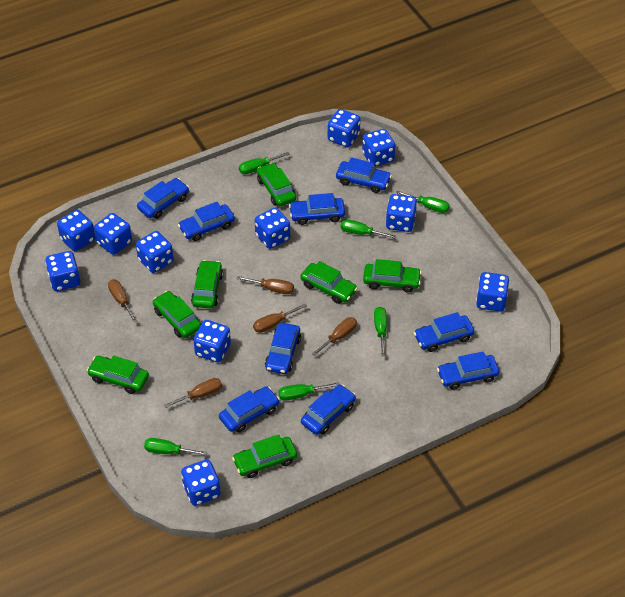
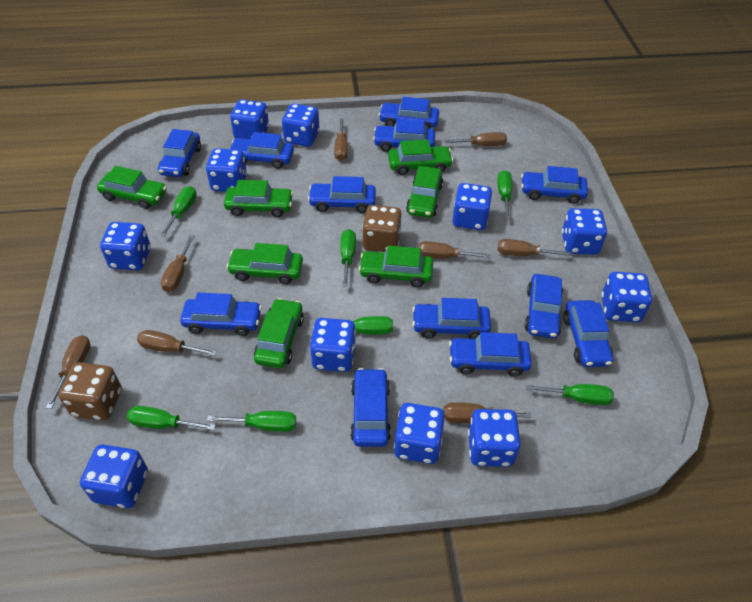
blue car: 9 -> 12
brown dice: 0 -> 2
brown screwdriver: 5 -> 8
green screwdriver: 6 -> 7

